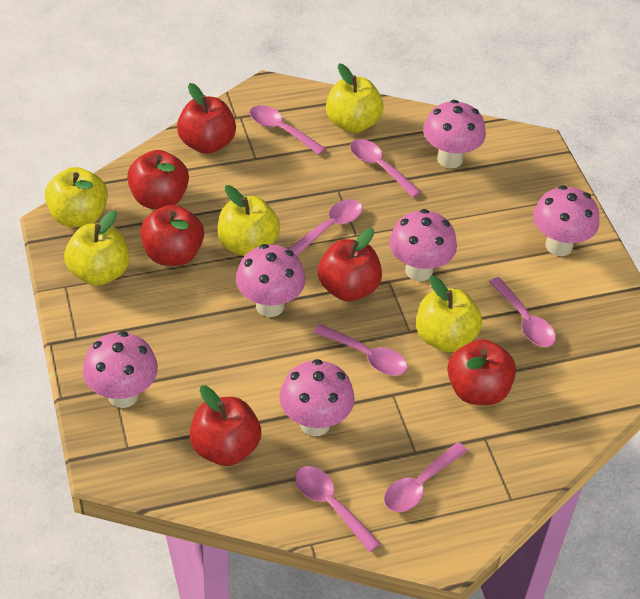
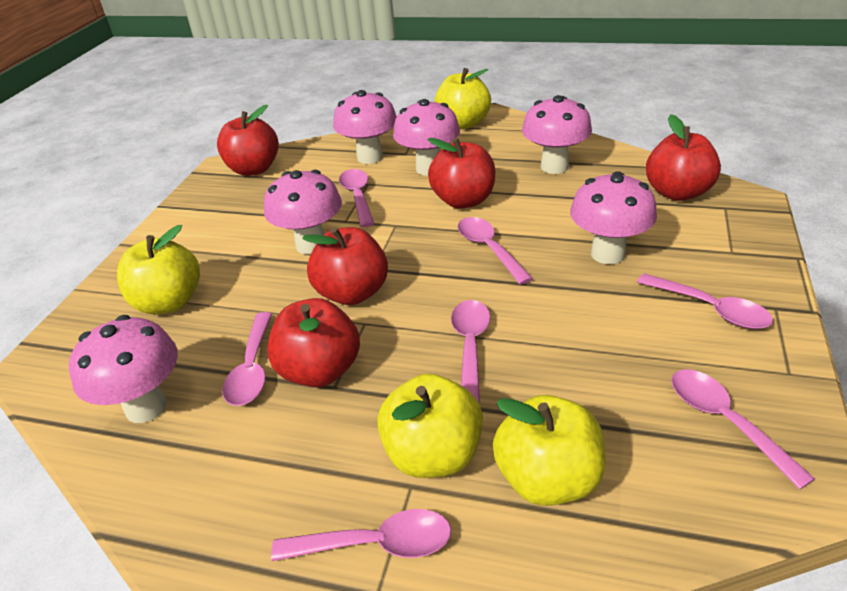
red apple: 6 -> 5
yellow apple: 5 -> 4

